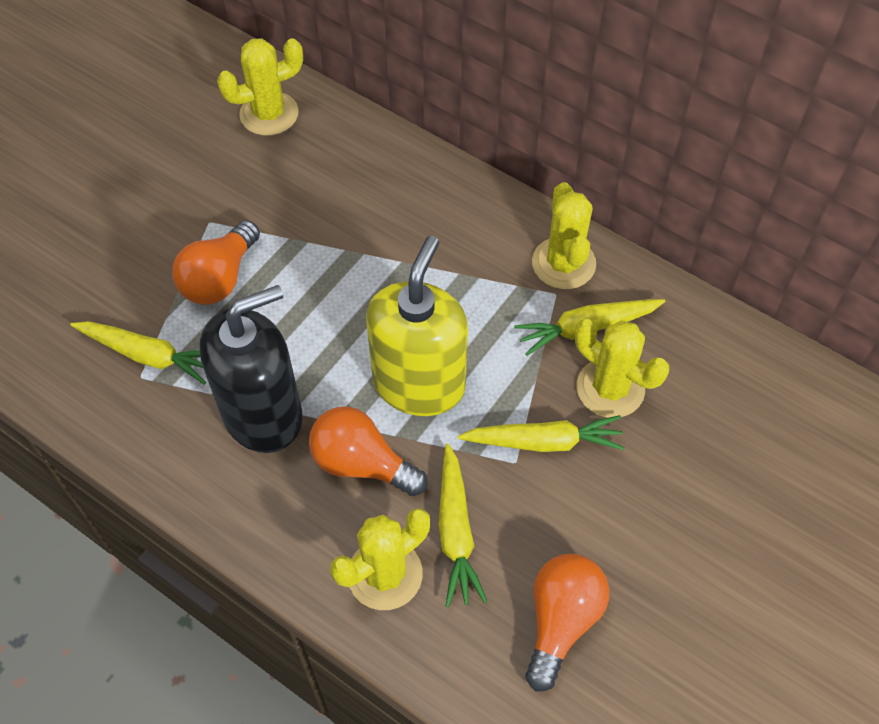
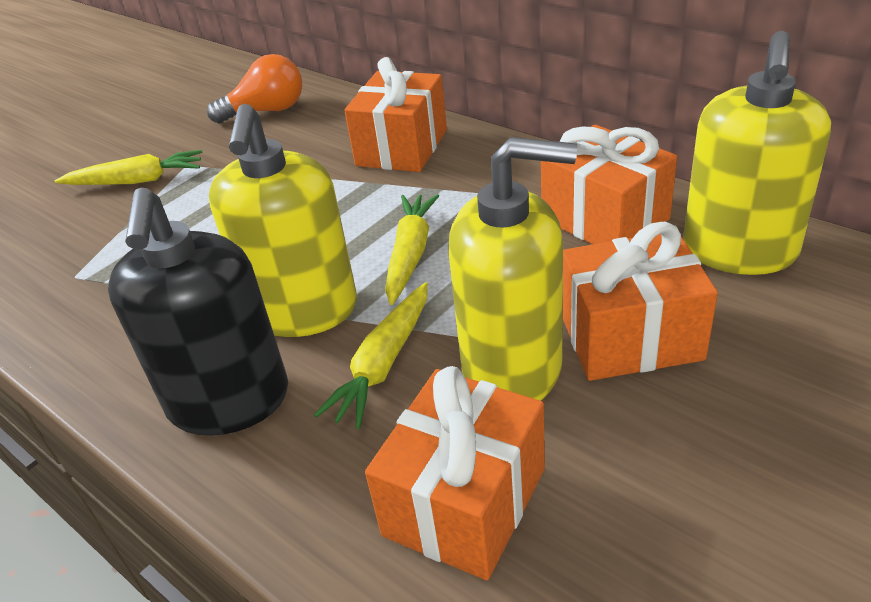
orange gift: 0 -> 4
orange light bulb: 3 -> 1
yellow cactus: 4 -> 0
yellow carrot: 4 -> 3
yellow soap dispenser: 1 -> 3

